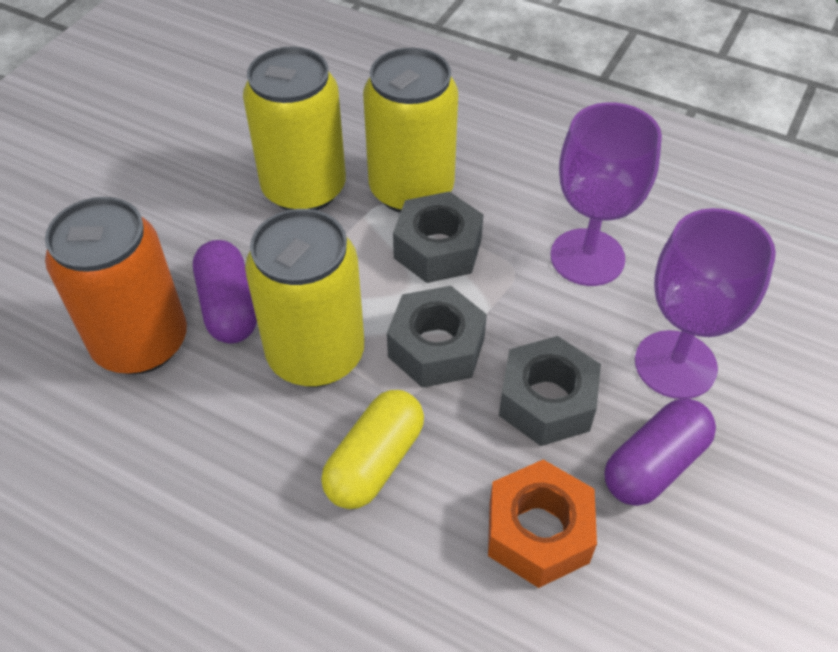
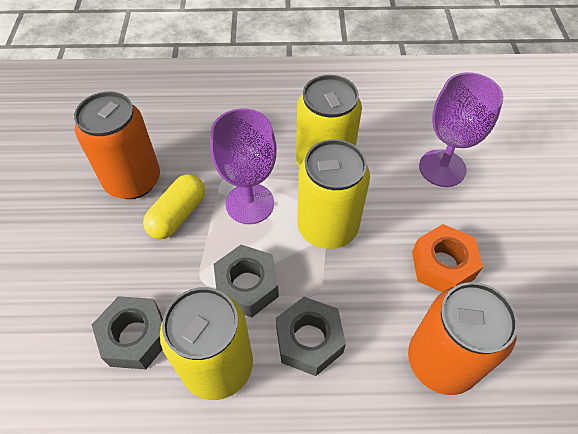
orange can: 1 -> 2
purple capsule: 2 -> 0

